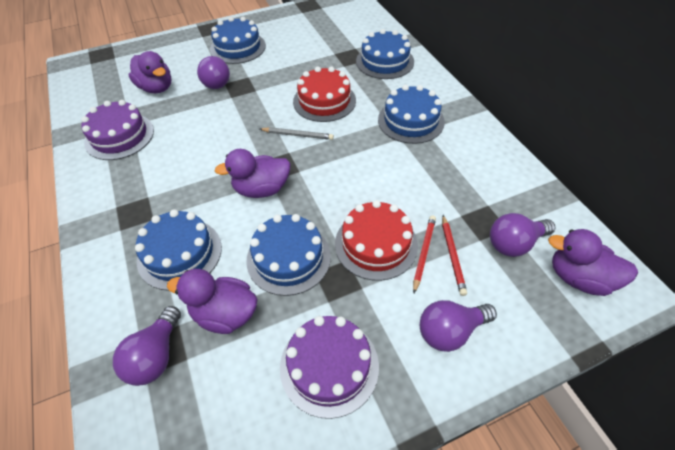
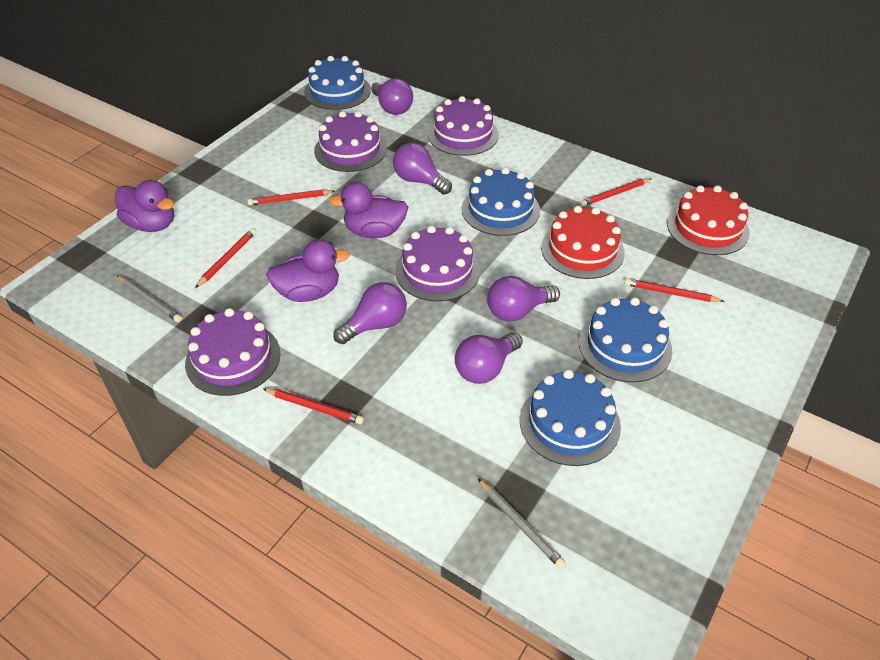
blue cake: 5 -> 4
grey pencil: 1 -> 2
purple cake: 2 -> 4
purple duck: 4 -> 3
purple light bulb: 4 -> 5
red pencil: 2 -> 5

